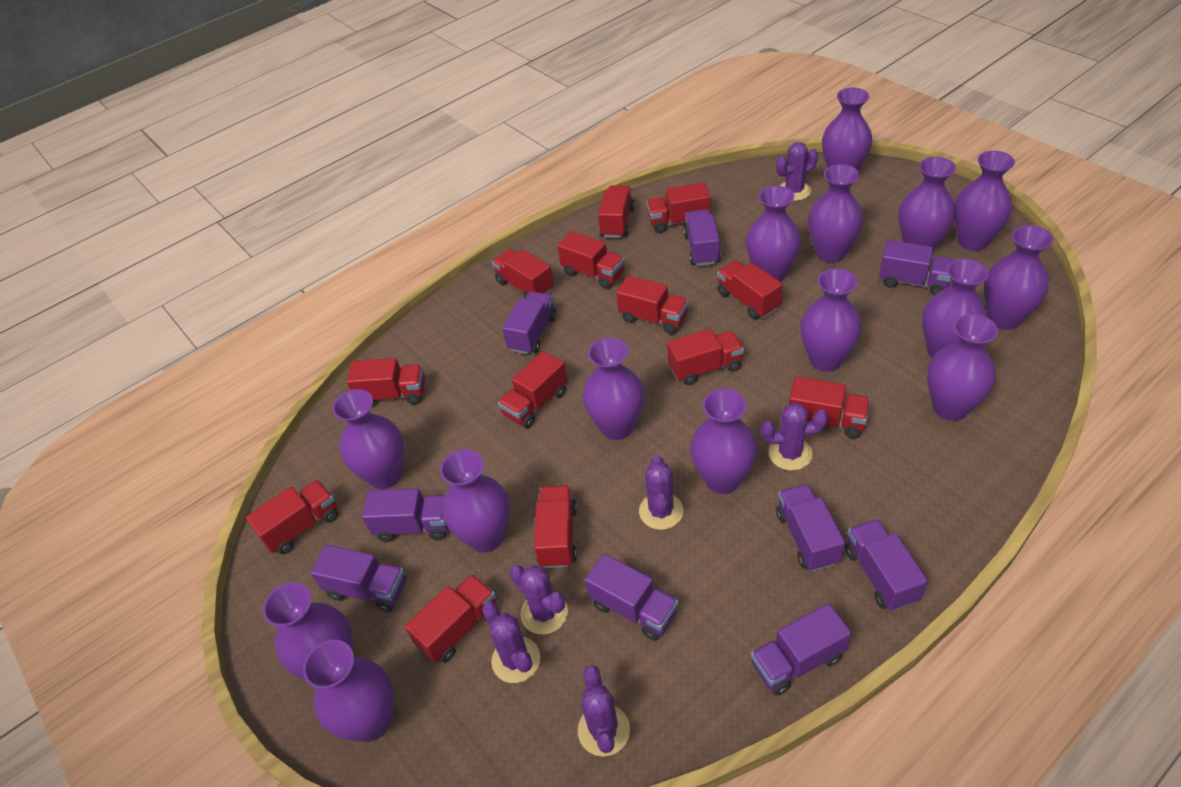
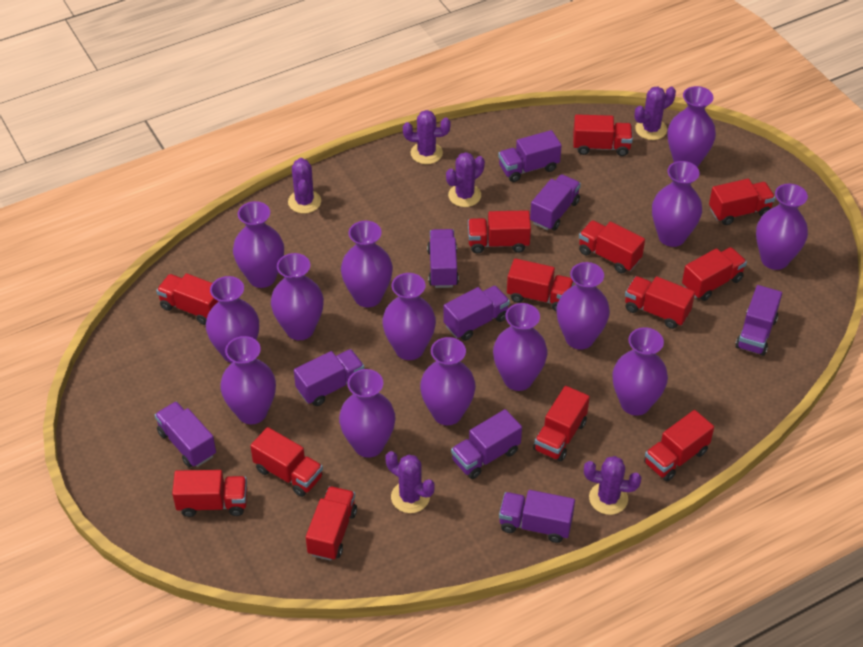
purple vase: 15 -> 14

